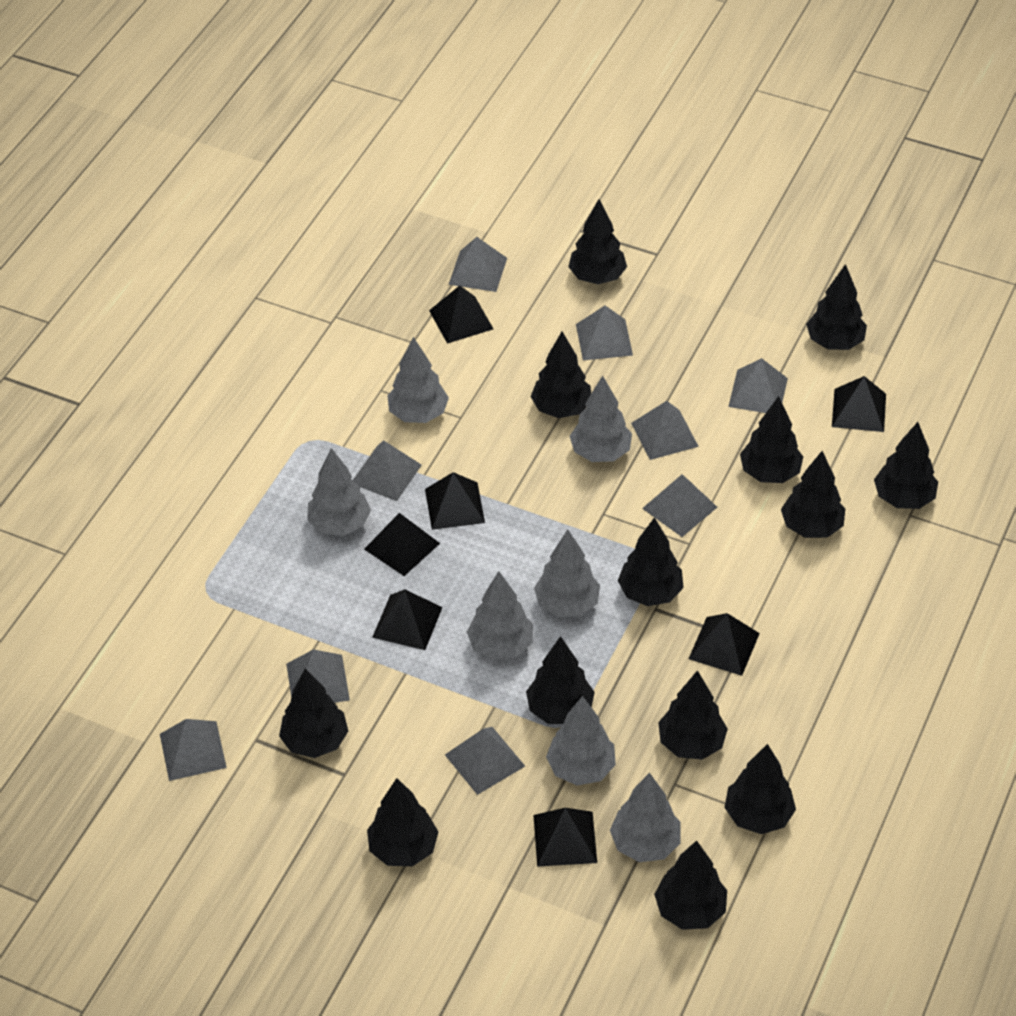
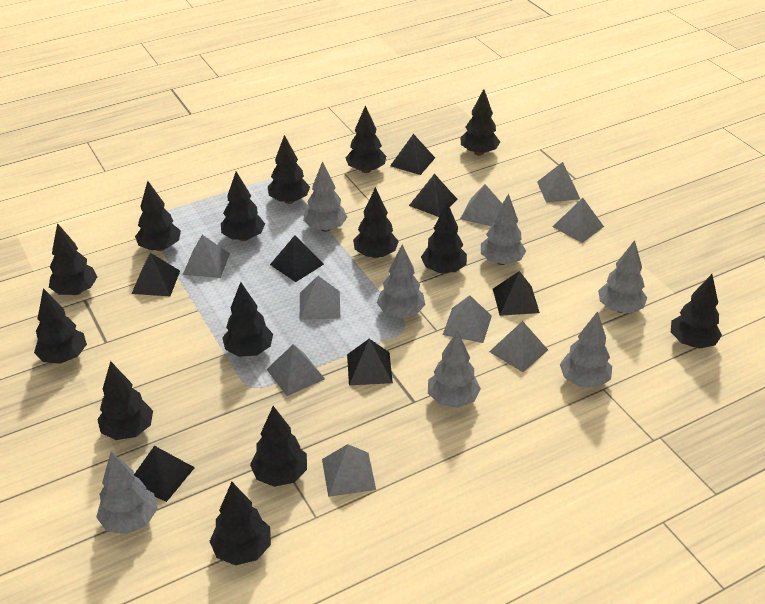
black tree: 13 -> 14

